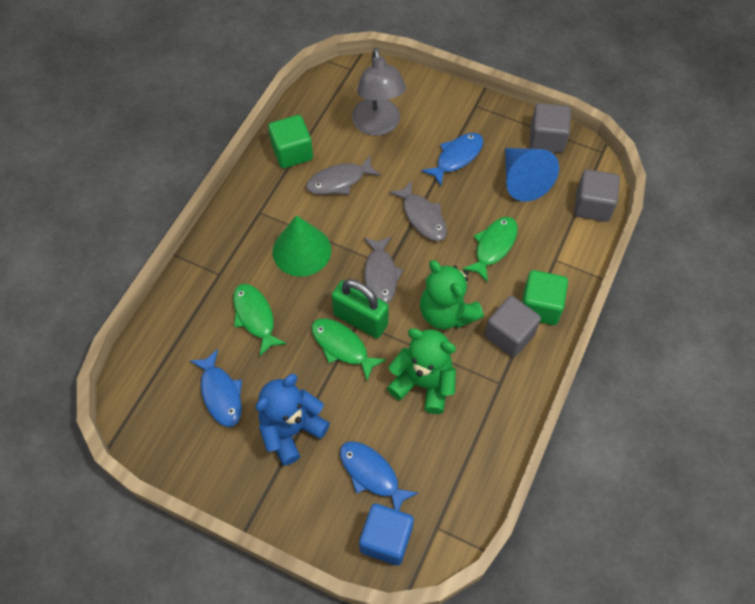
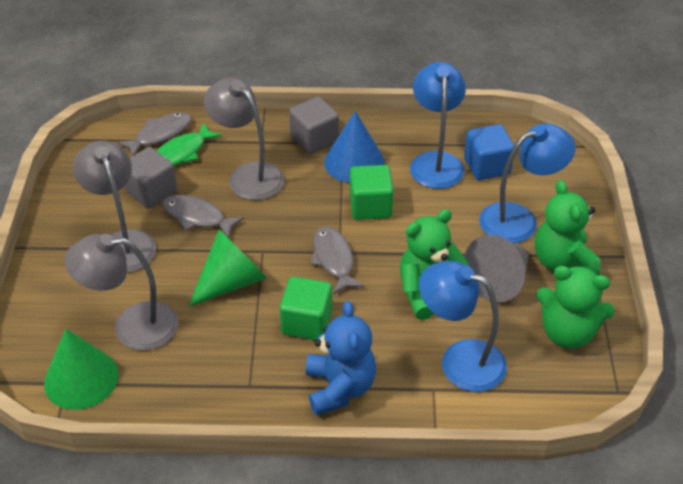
blue fish: 3 -> 0
blue lamp: 0 -> 3
green cone: 1 -> 2
green fish: 3 -> 1
green padlock: 1 -> 0
green teddy bear: 2 -> 3
grey cone: 0 -> 1
grey cube: 3 -> 2
grey lamp: 1 -> 3

